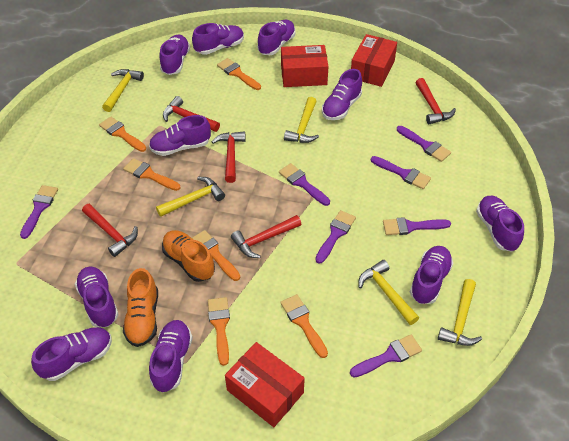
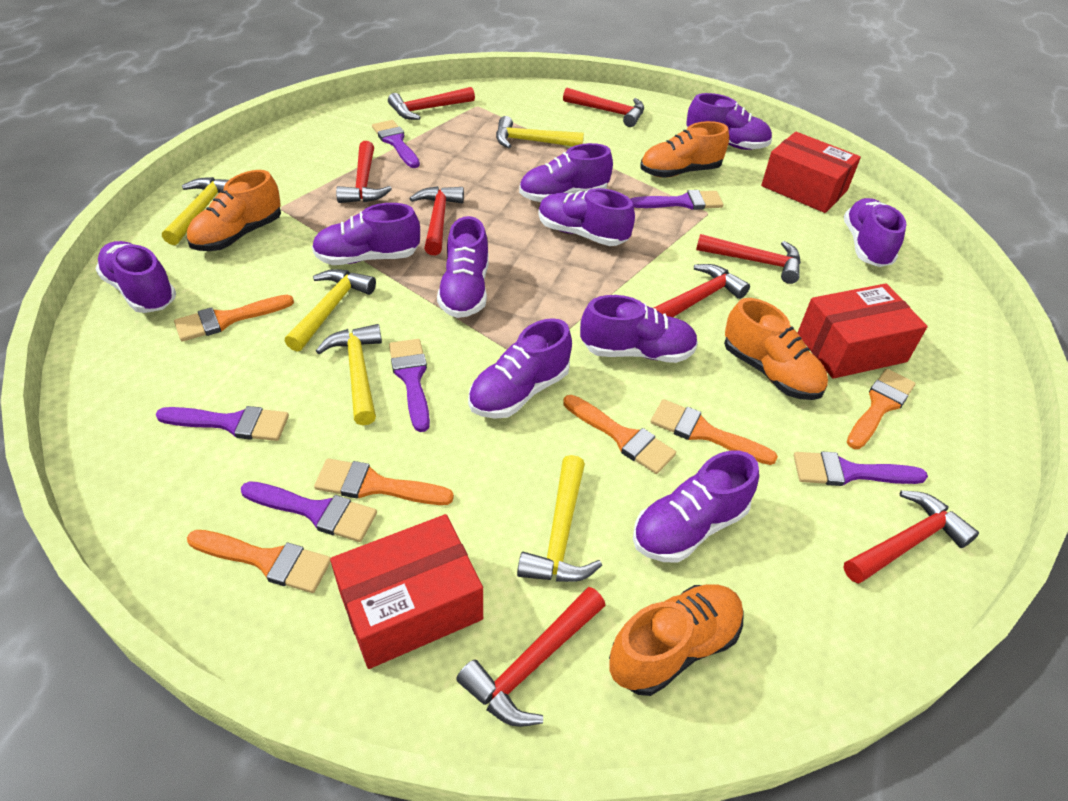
orange shoe: 2 -> 4
purple brush: 7 -> 6
red hammer: 5 -> 8

